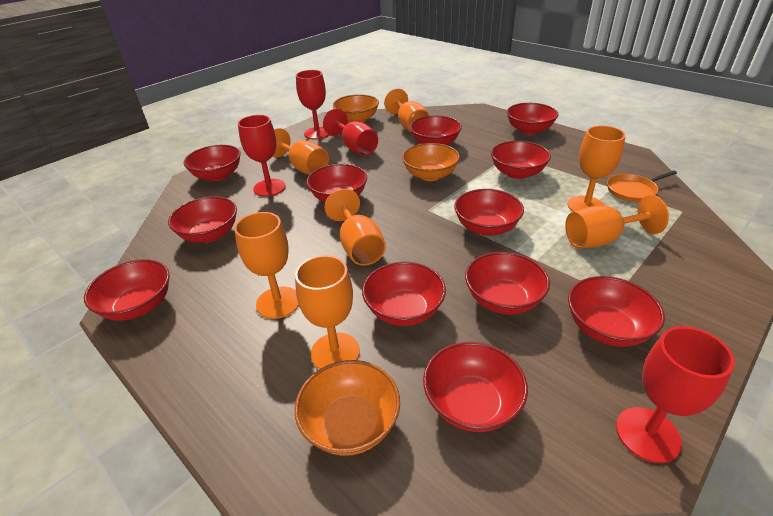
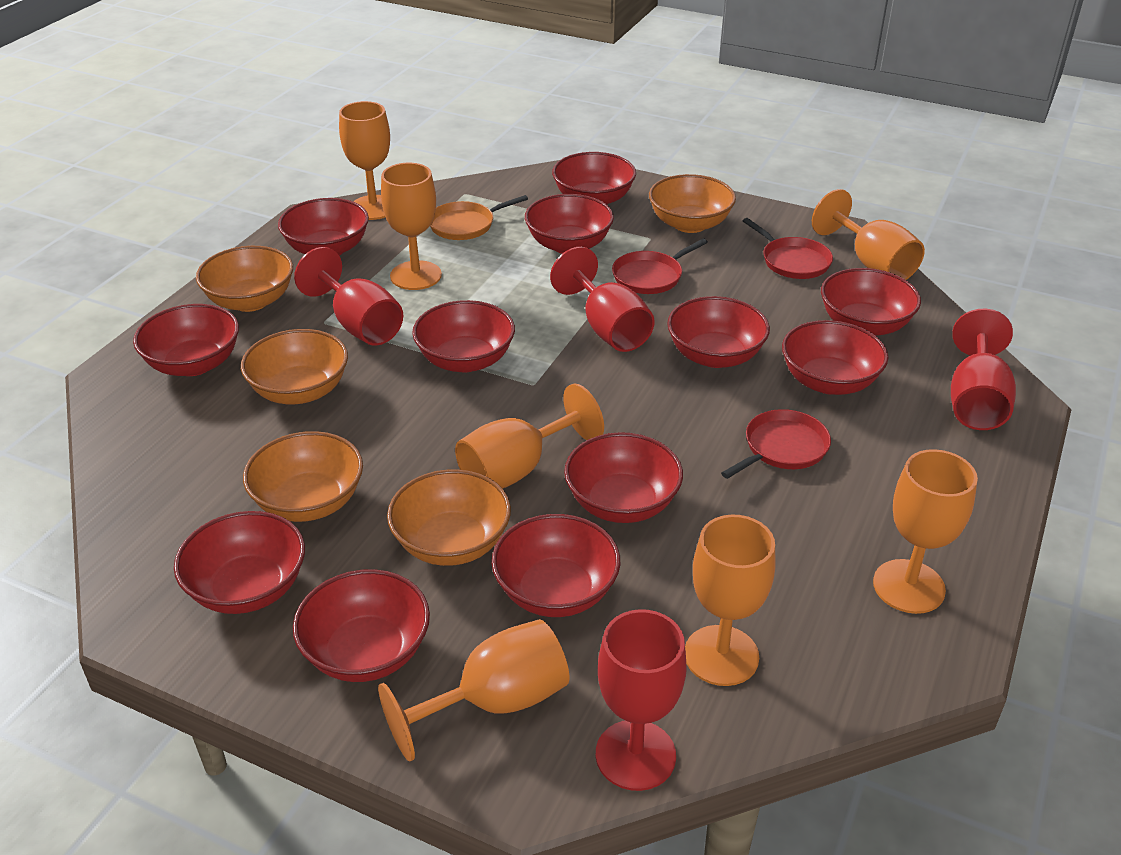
orange bowl: 3 -> 5
red pan: 0 -> 3

